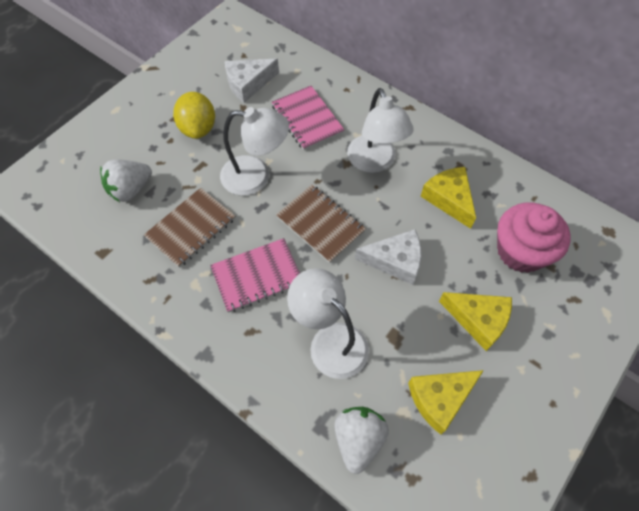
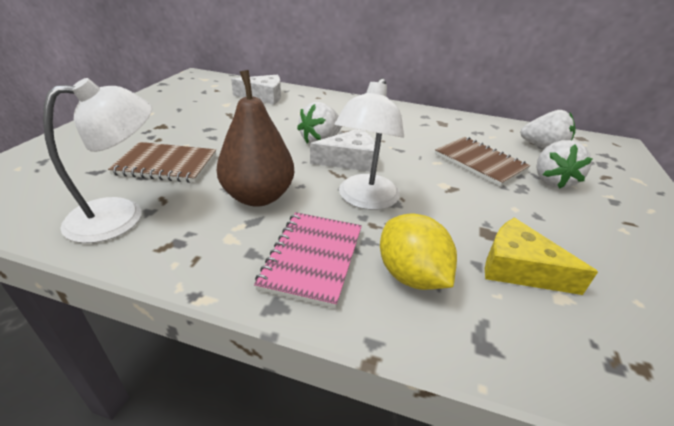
brown pear: 0 -> 1
pink cupcake: 1 -> 0
pink notebook: 2 -> 1
white lamp: 3 -> 2
white strawberry: 2 -> 3
yellow cheese: 3 -> 1

